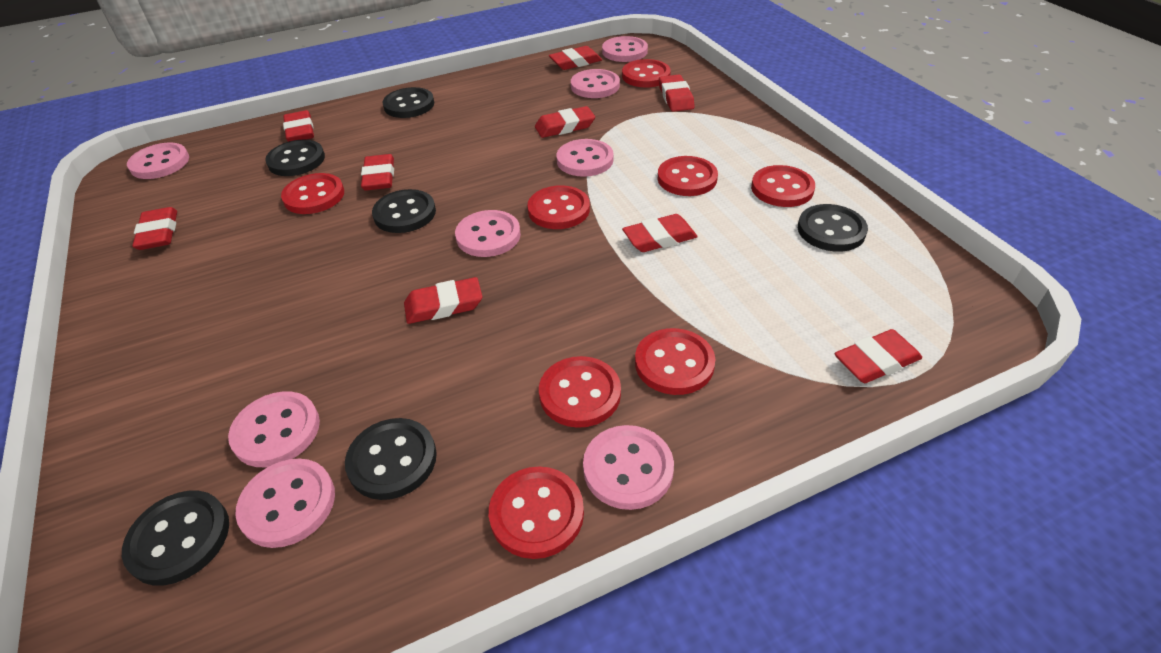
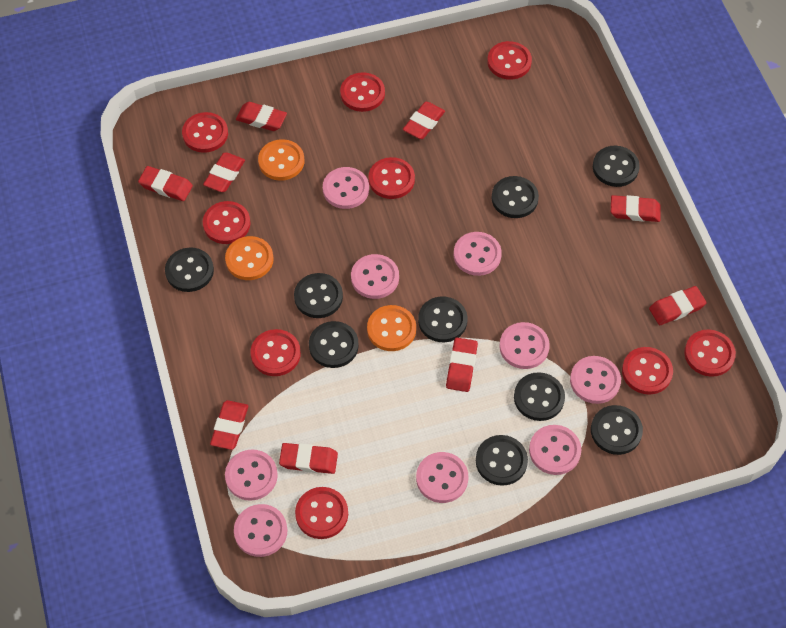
black button: 6 -> 9
orange button: 0 -> 3
pink button: 8 -> 9
red button: 8 -> 9

